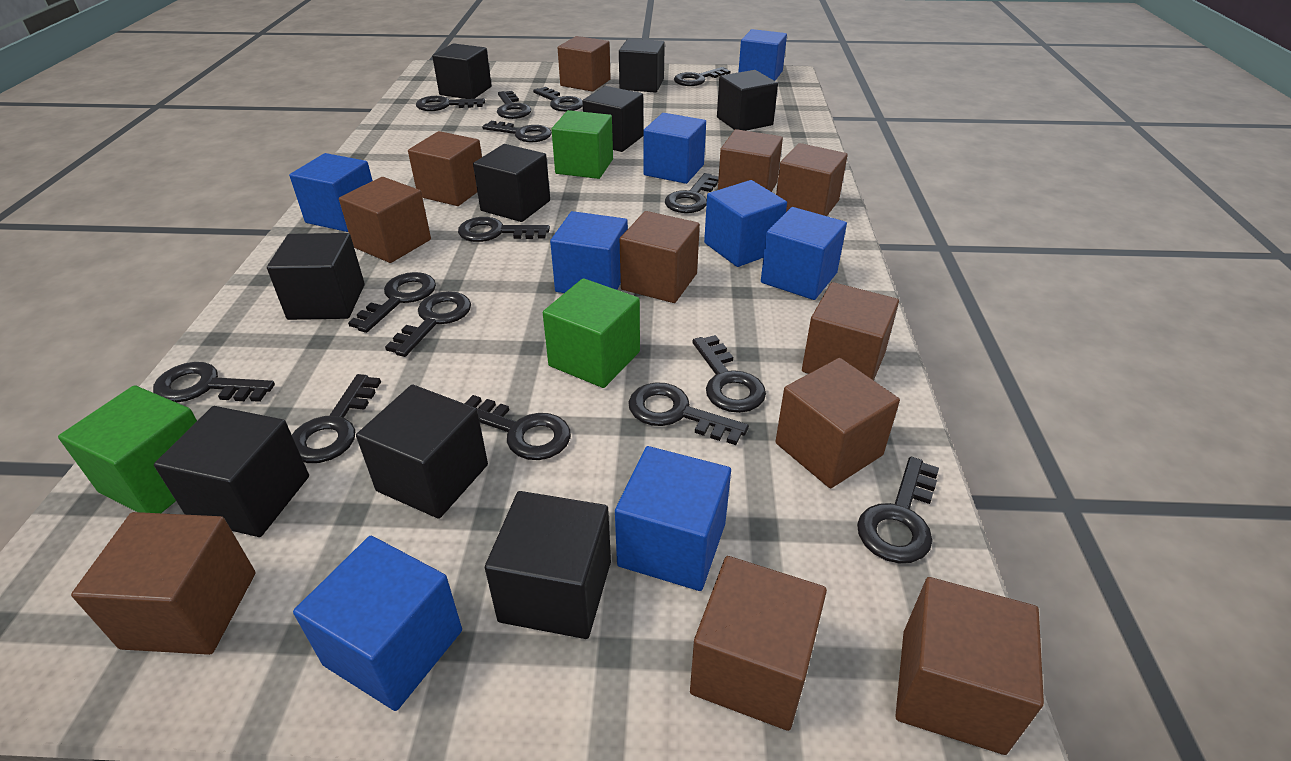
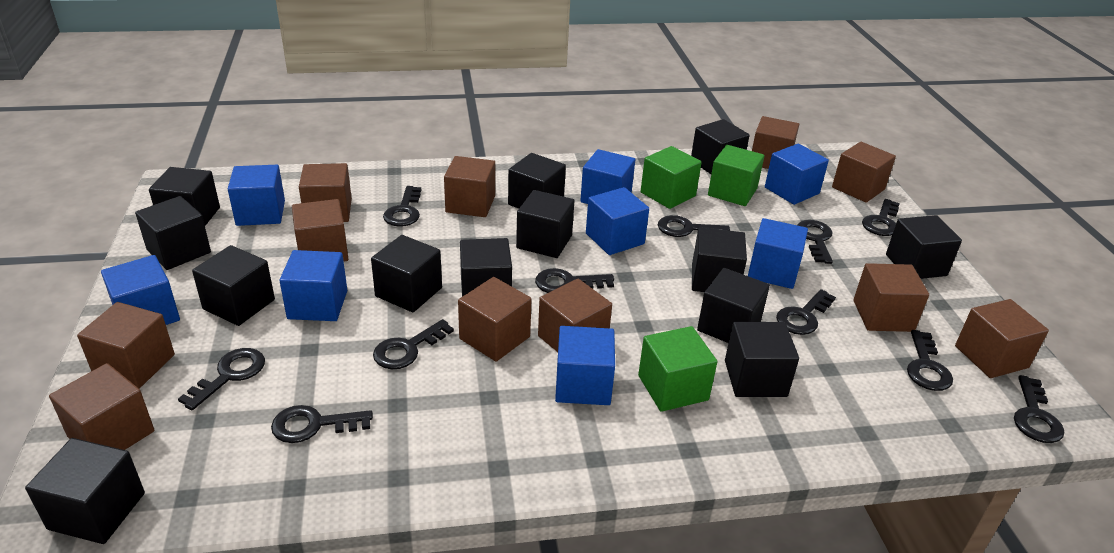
black cube: 9 -> 13
black key: 15 -> 11

